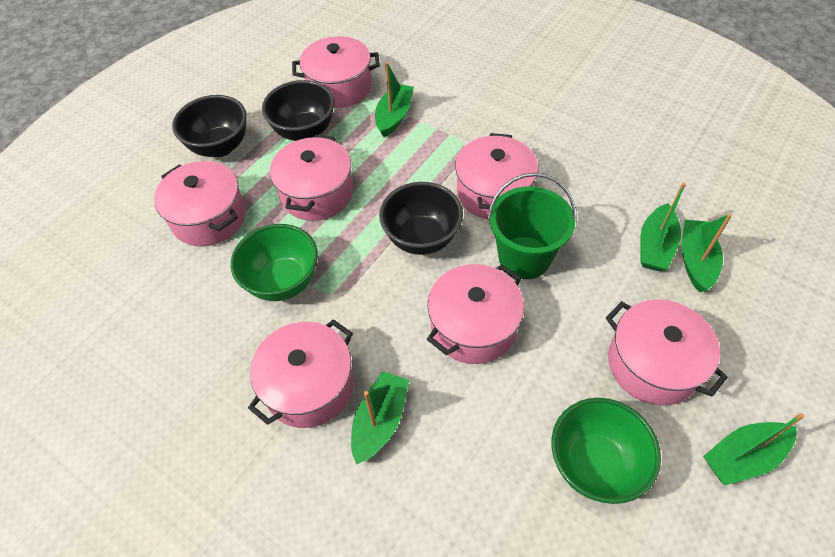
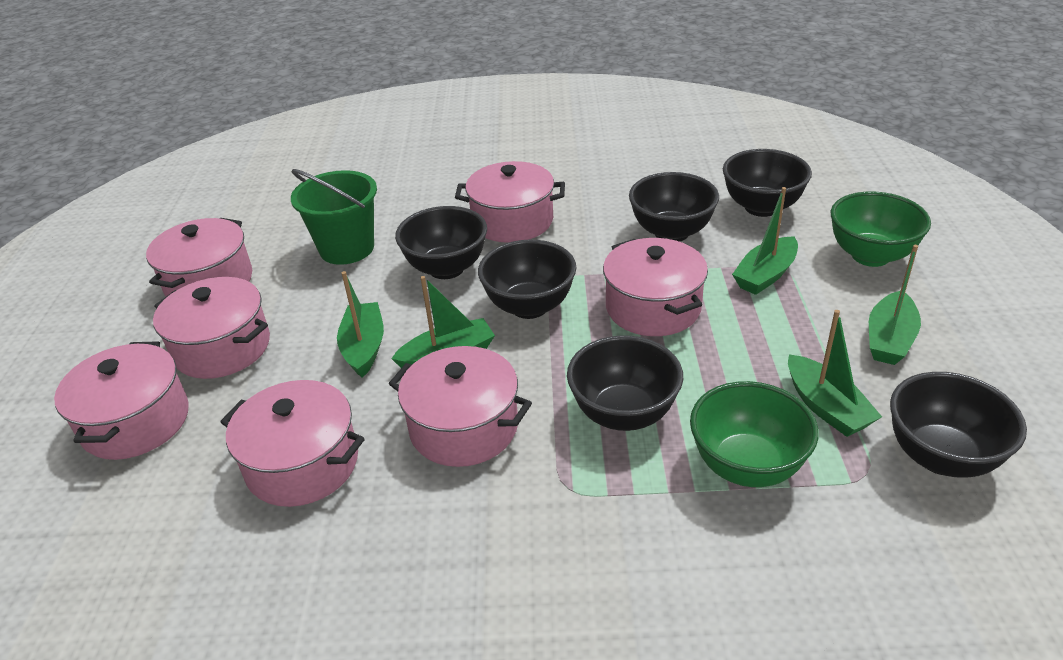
black bowl: 3 -> 6

